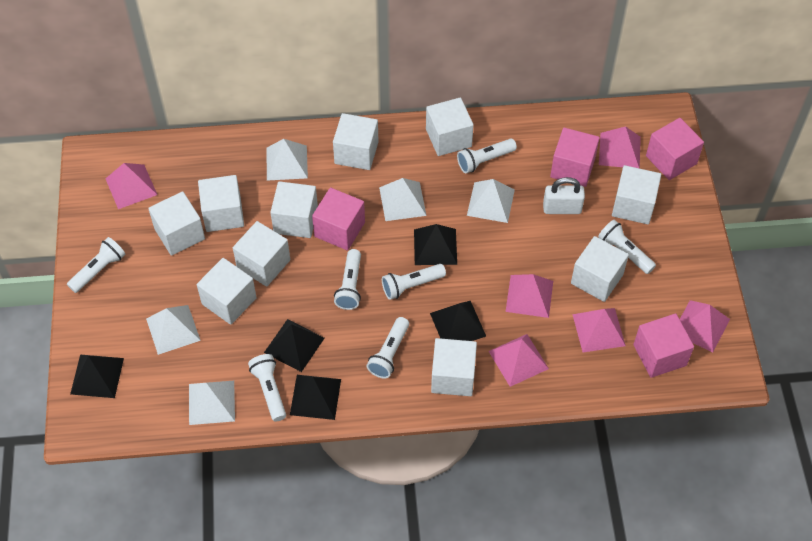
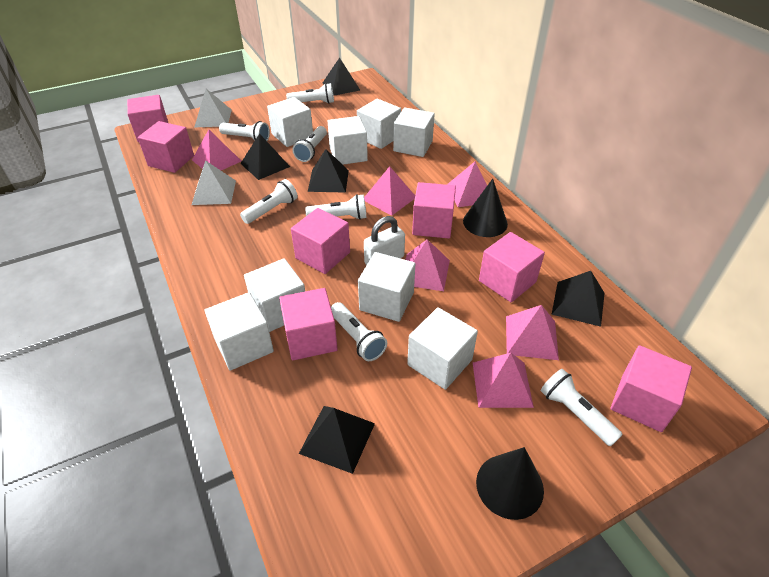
black cone: 0 -> 2
pink cube: 4 -> 7
white cube: 10 -> 8
white pyramid: 5 -> 2

